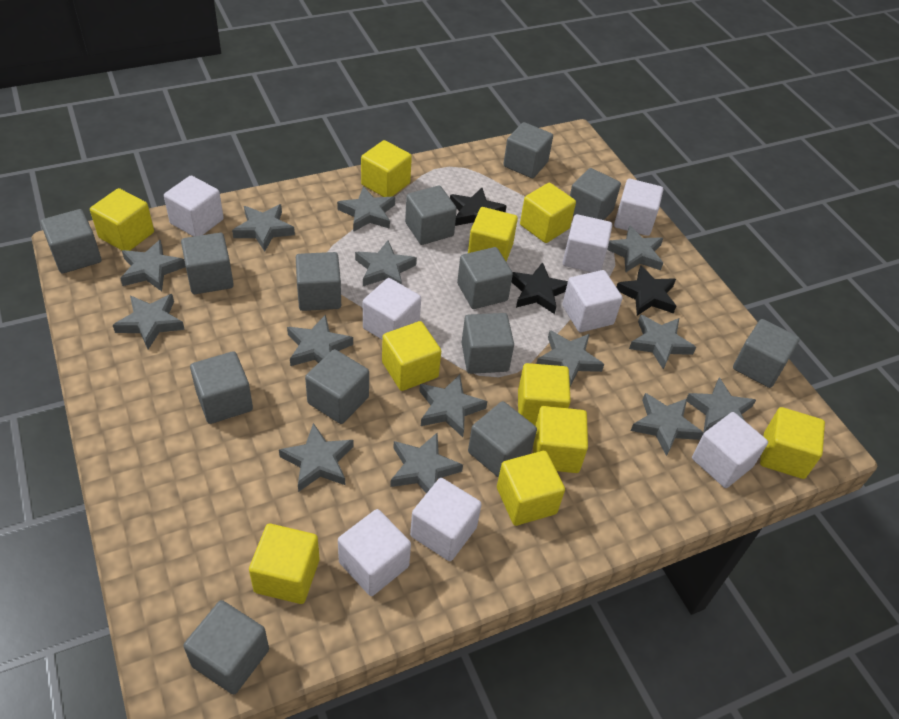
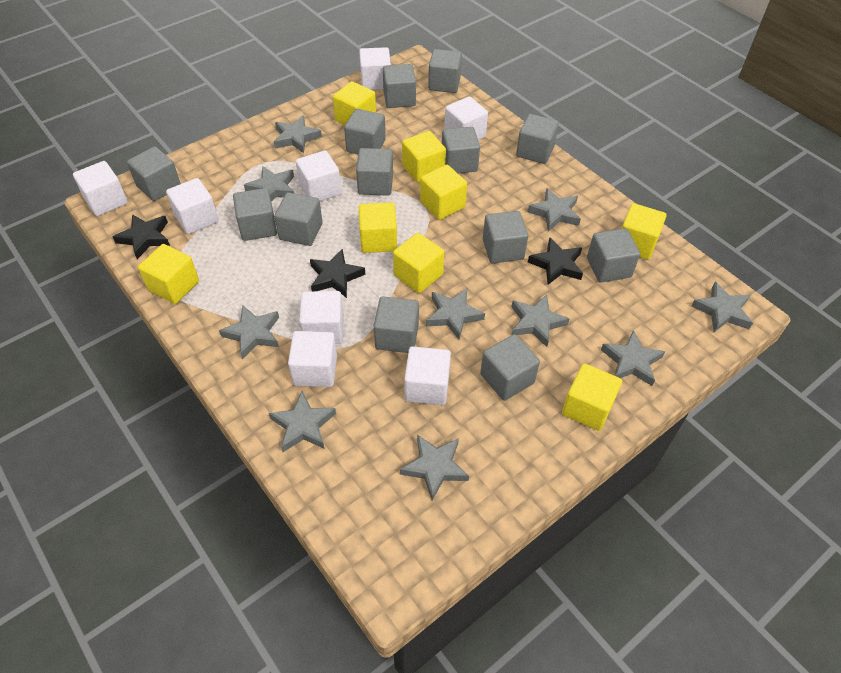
grey star: 14 -> 10
yellow cube: 10 -> 8

